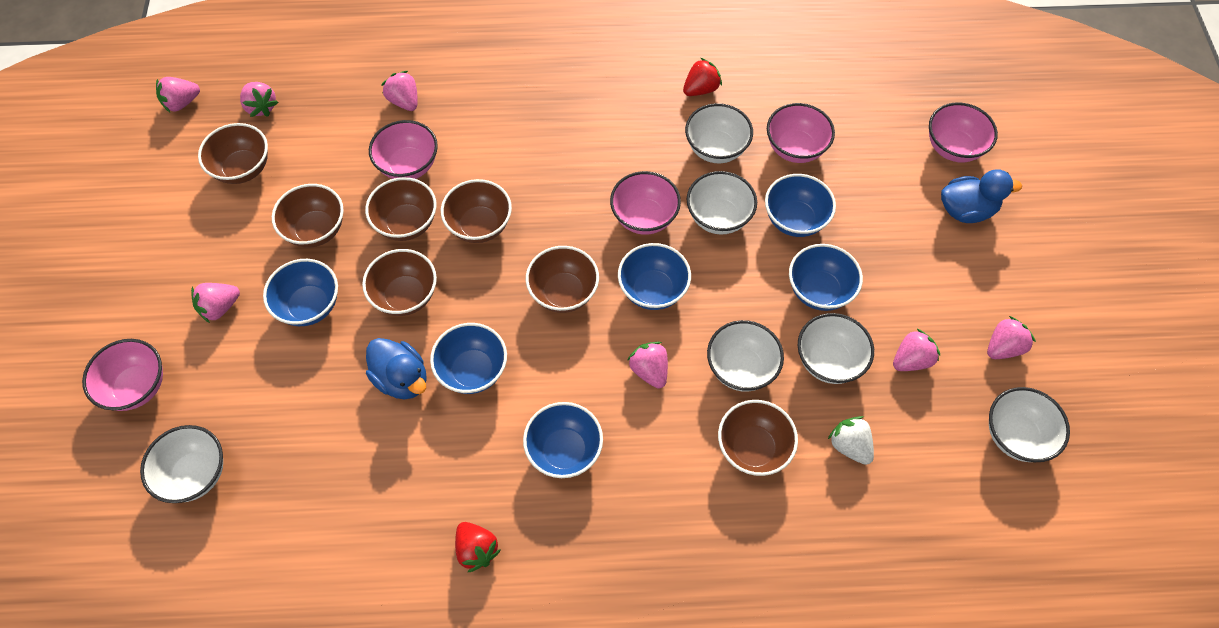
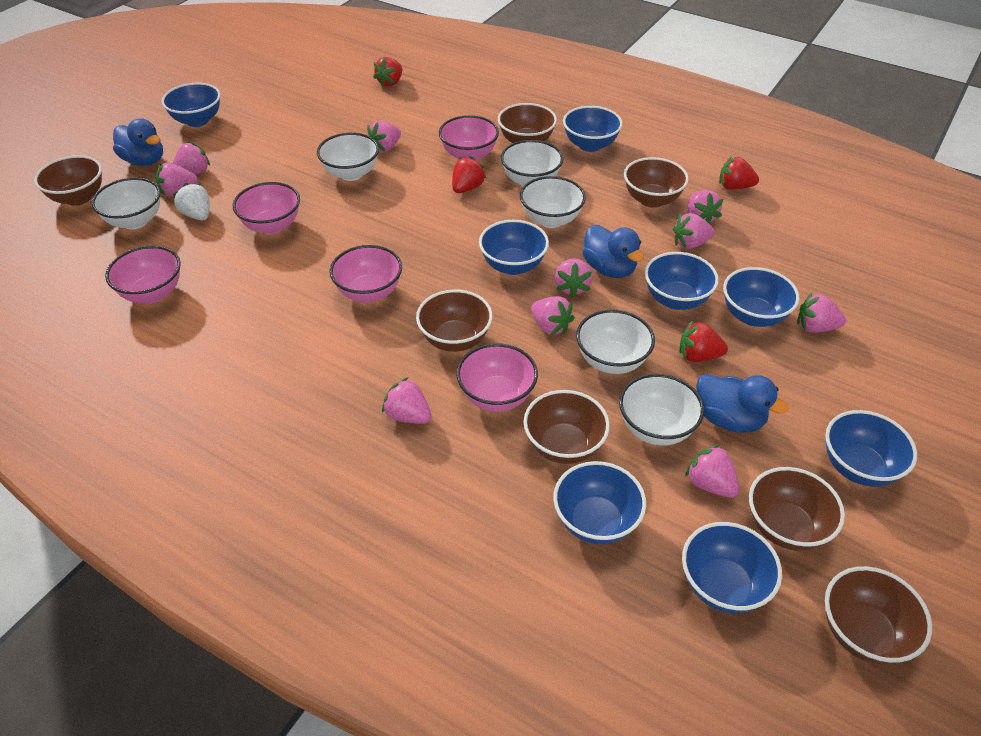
blue bowl: 6 -> 8
blue duck: 2 -> 3
pink strawberry: 7 -> 10
red strawberry: 2 -> 4

